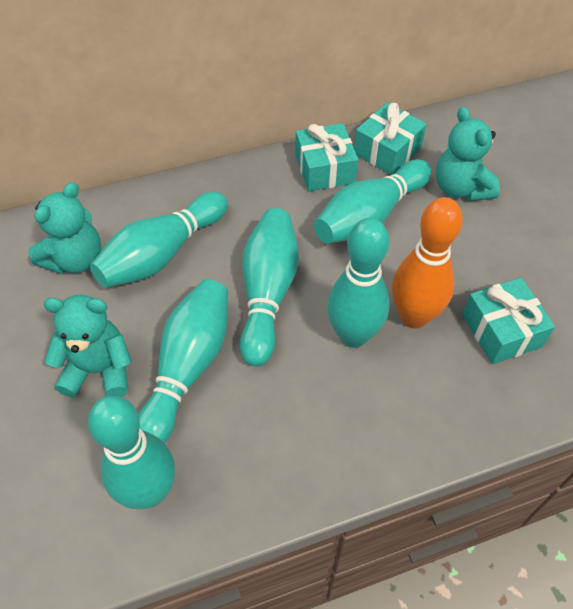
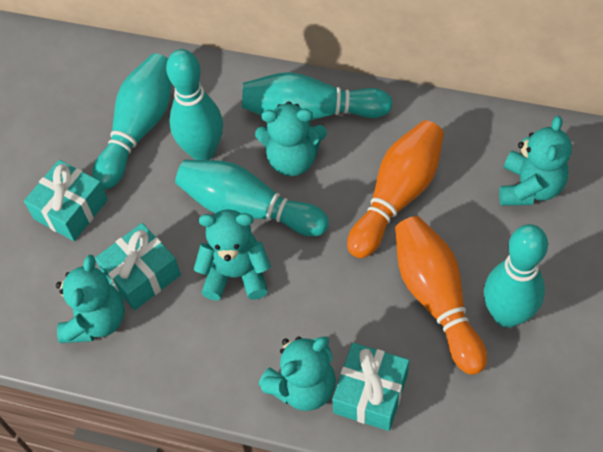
orange bowling pin: 1 -> 2
turquoise bowling pin: 6 -> 5
turquoise teddy bear: 3 -> 5

